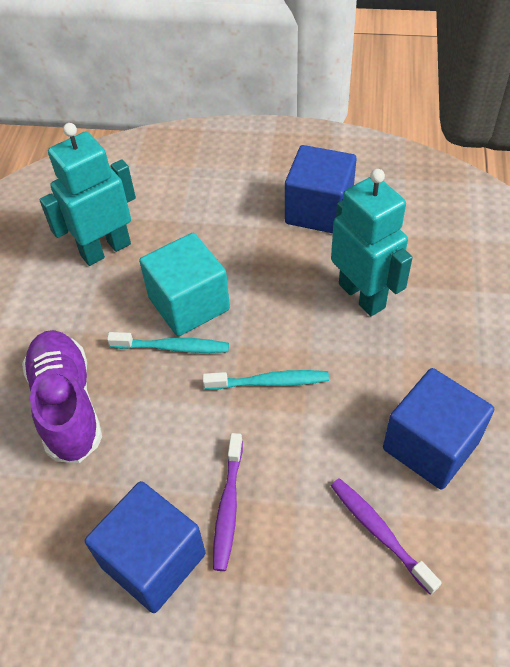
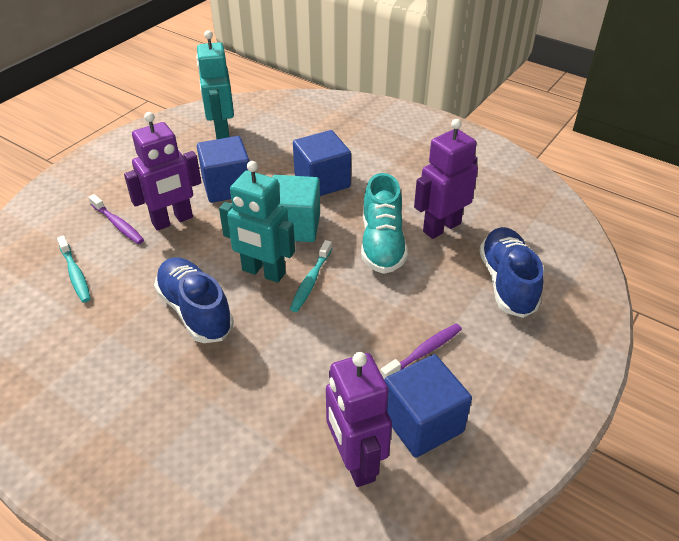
blue shoe: 0 -> 2
purple robot: 0 -> 3
purple shoe: 1 -> 0
turquoise shoe: 0 -> 1

